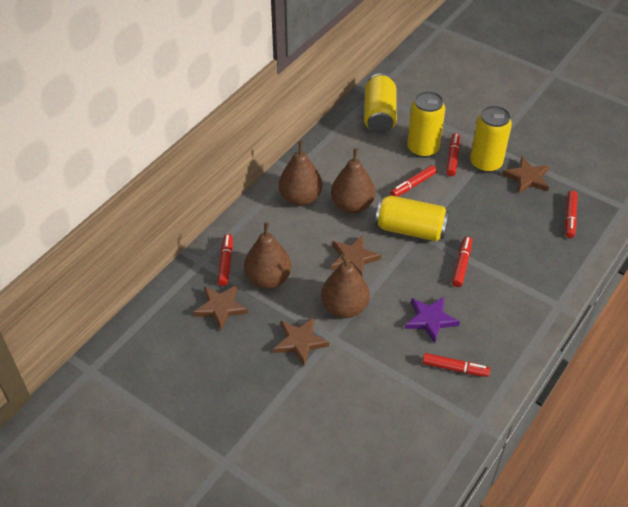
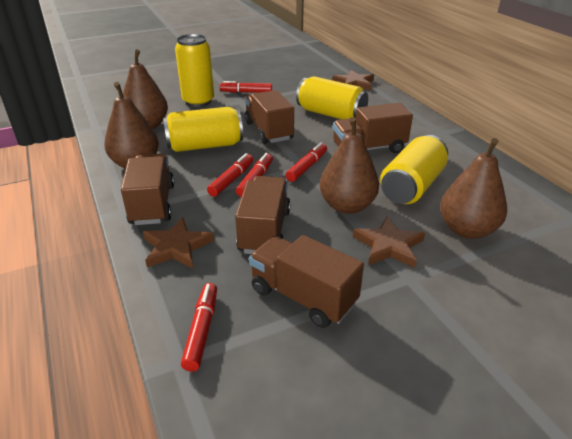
brown star: 4 -> 3
brown truck: 0 -> 5
purple star: 1 -> 0
red marker: 6 -> 5

